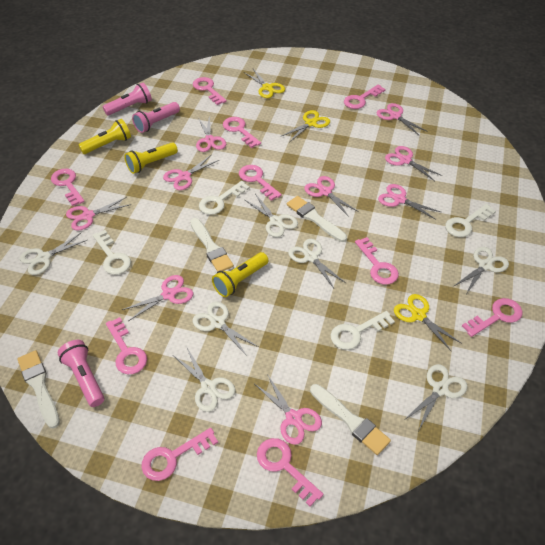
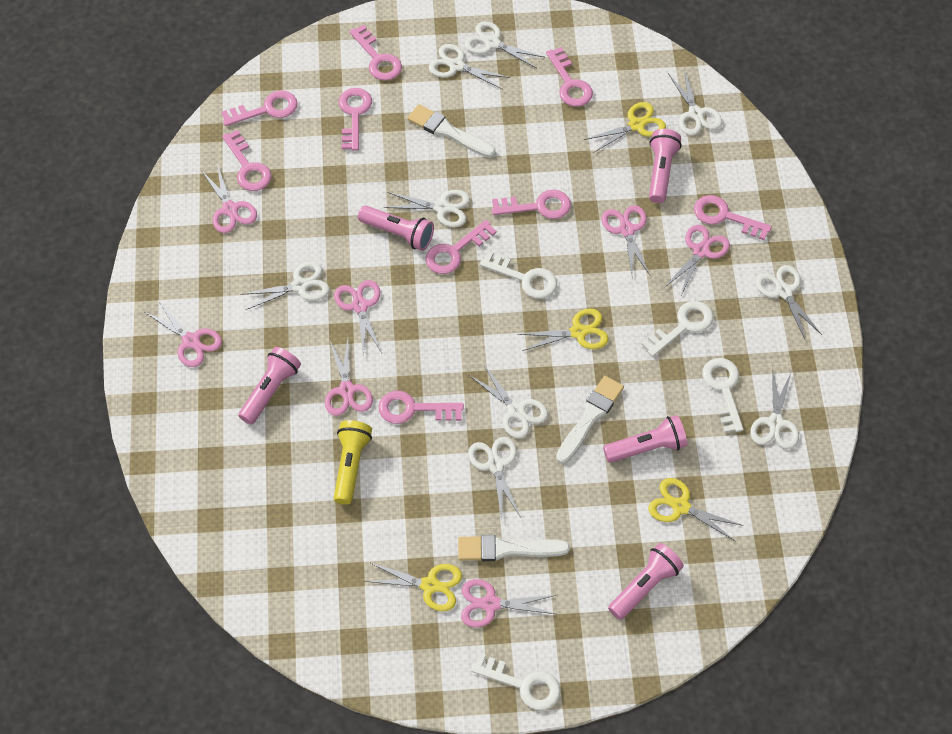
pink flashlight: 3 -> 5
pink key: 10 -> 9
pink scissors: 9 -> 7
white brush: 4 -> 3
white scissors: 7 -> 9
yellow flashlight: 3 -> 1
yellow scissors: 3 -> 4

